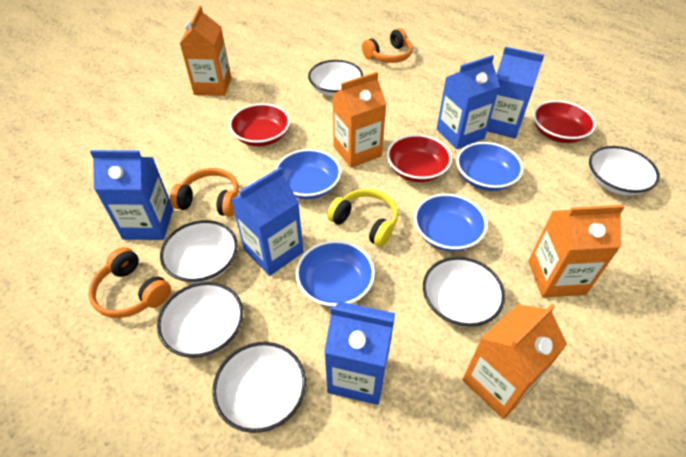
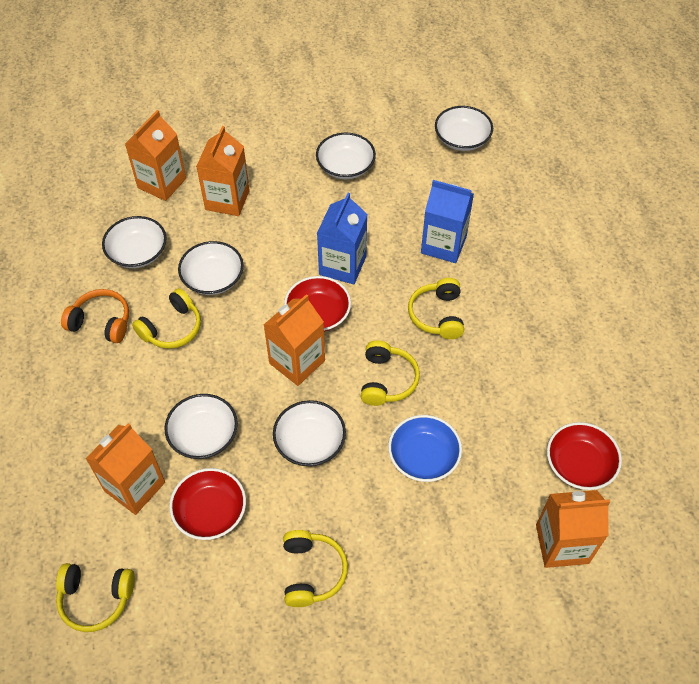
blue bowl: 4 -> 1
blue carton: 5 -> 2
orange carton: 4 -> 5
orange headphones: 3 -> 1
yellow headphones: 1 -> 5

